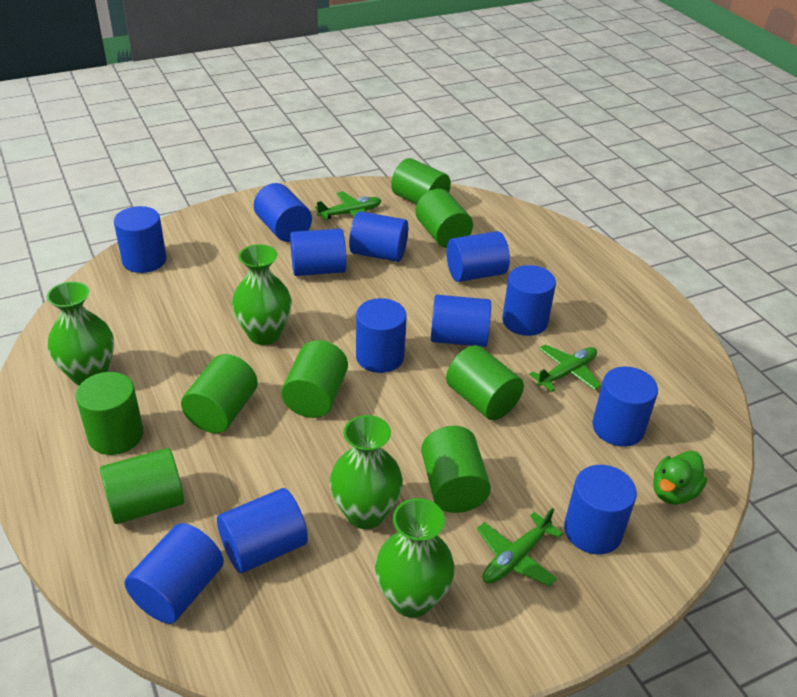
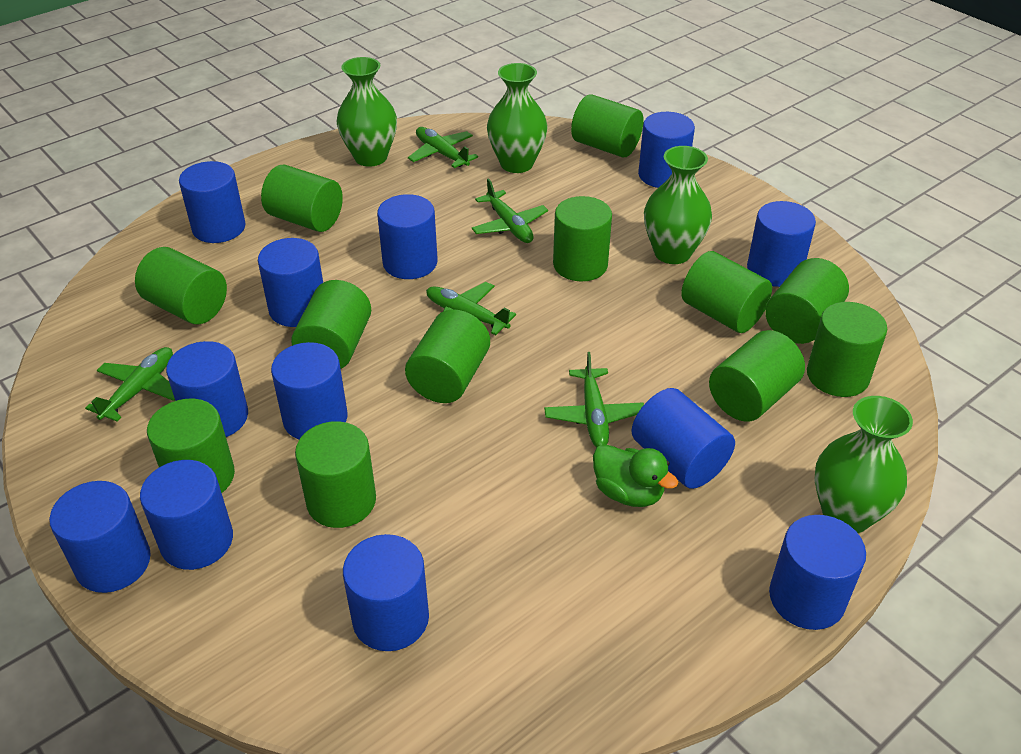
green cylinder: 8 -> 12
green plane: 3 -> 5

